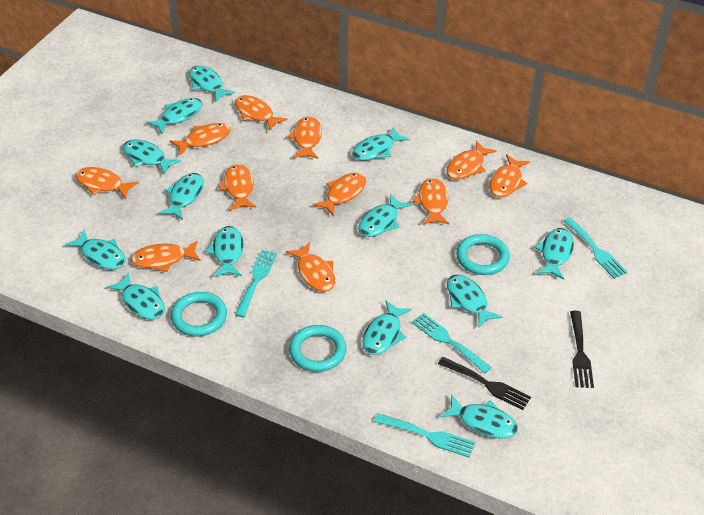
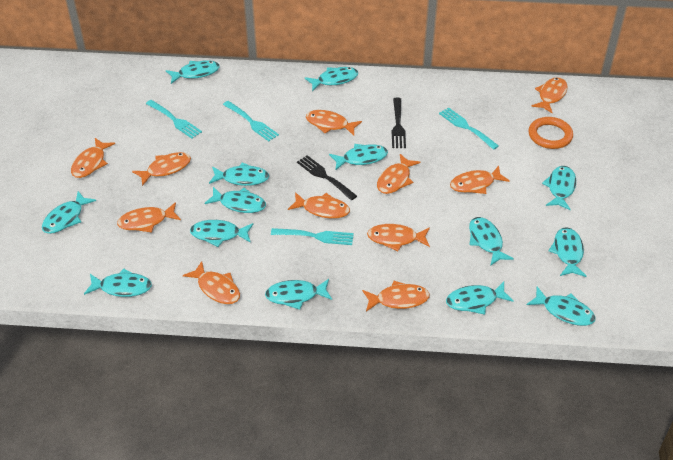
orange ring: 0 -> 1
turquoise fish: 13 -> 14
turquoise ring: 3 -> 0

